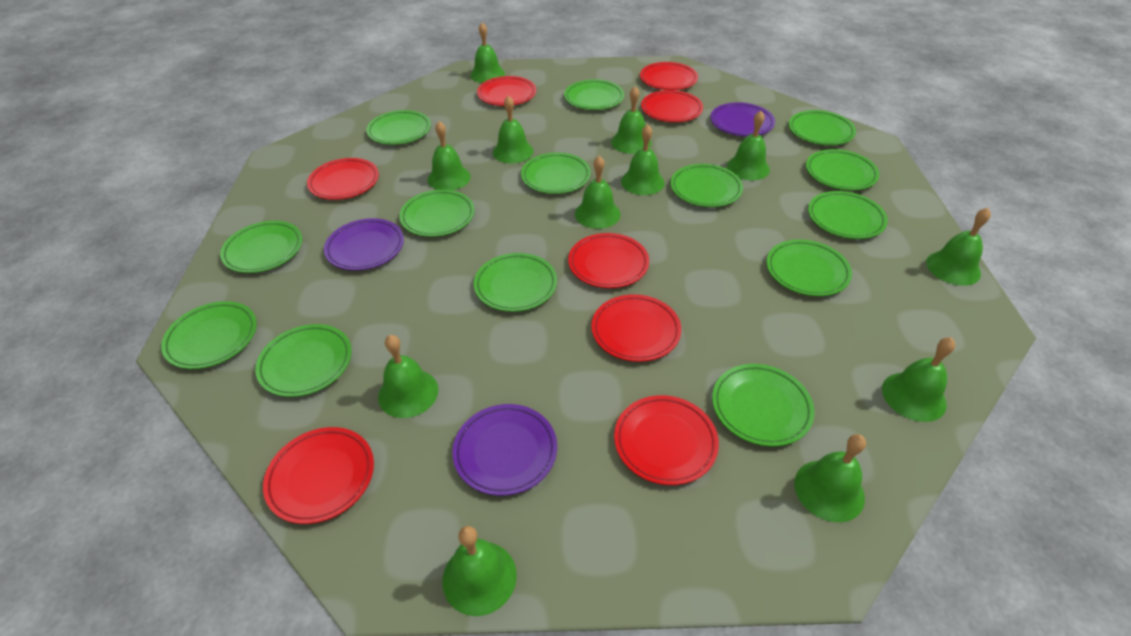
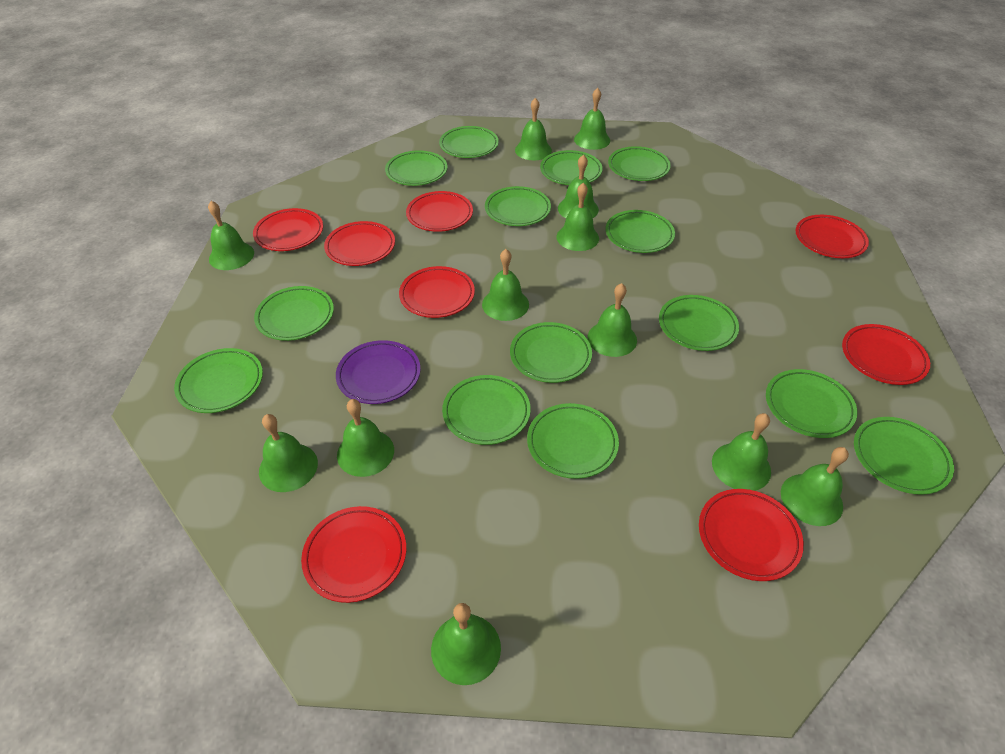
purple plate: 3 -> 1

